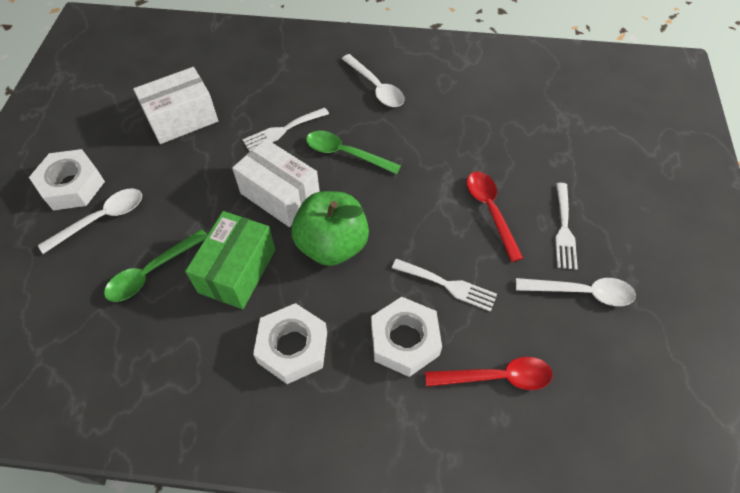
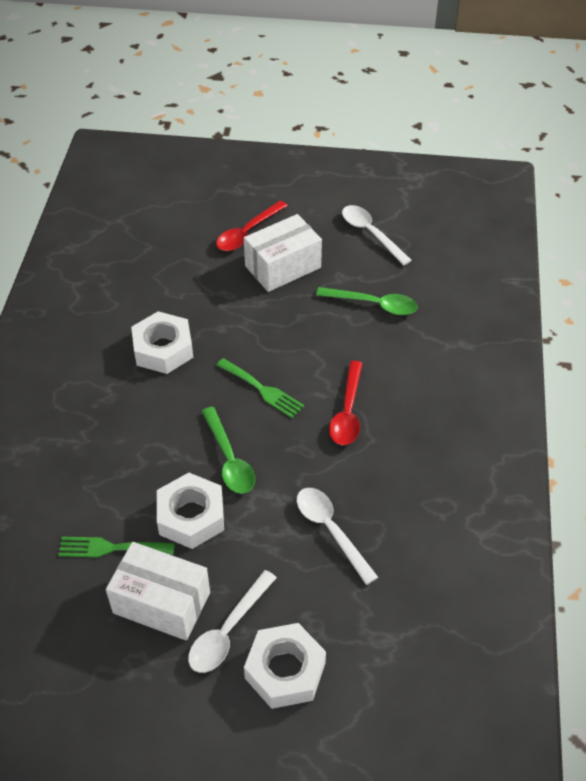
green apple: 1 -> 0
green box: 1 -> 0
green fork: 0 -> 2
white fork: 3 -> 0

